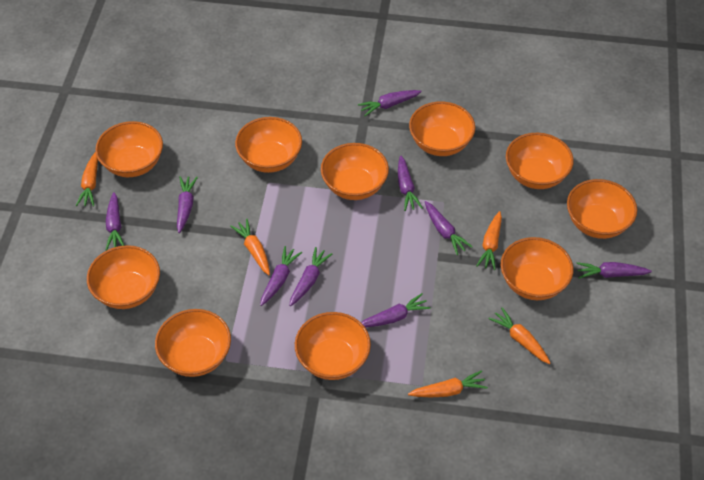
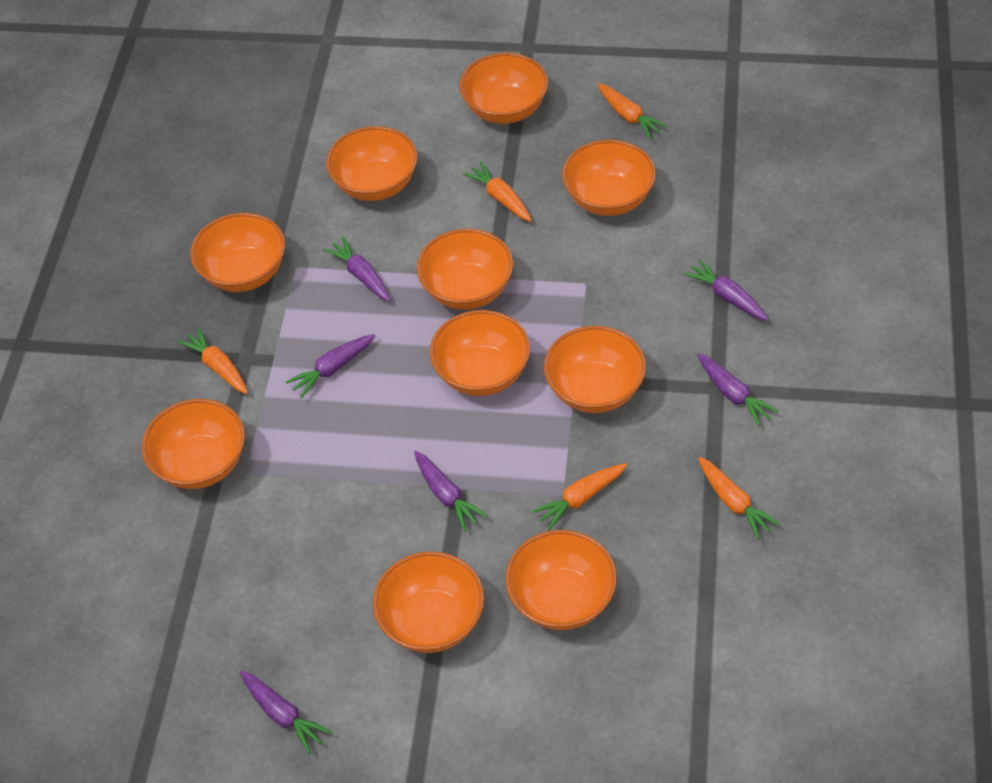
purple carrot: 9 -> 6

